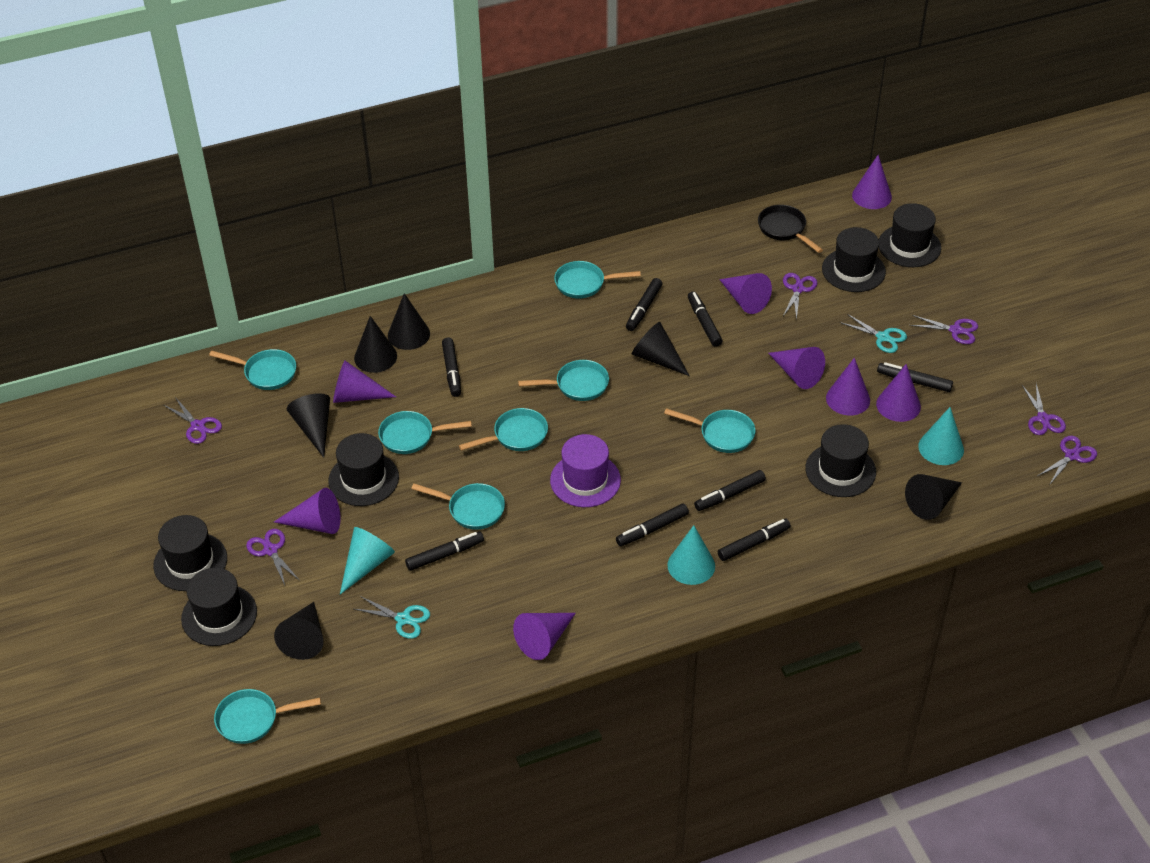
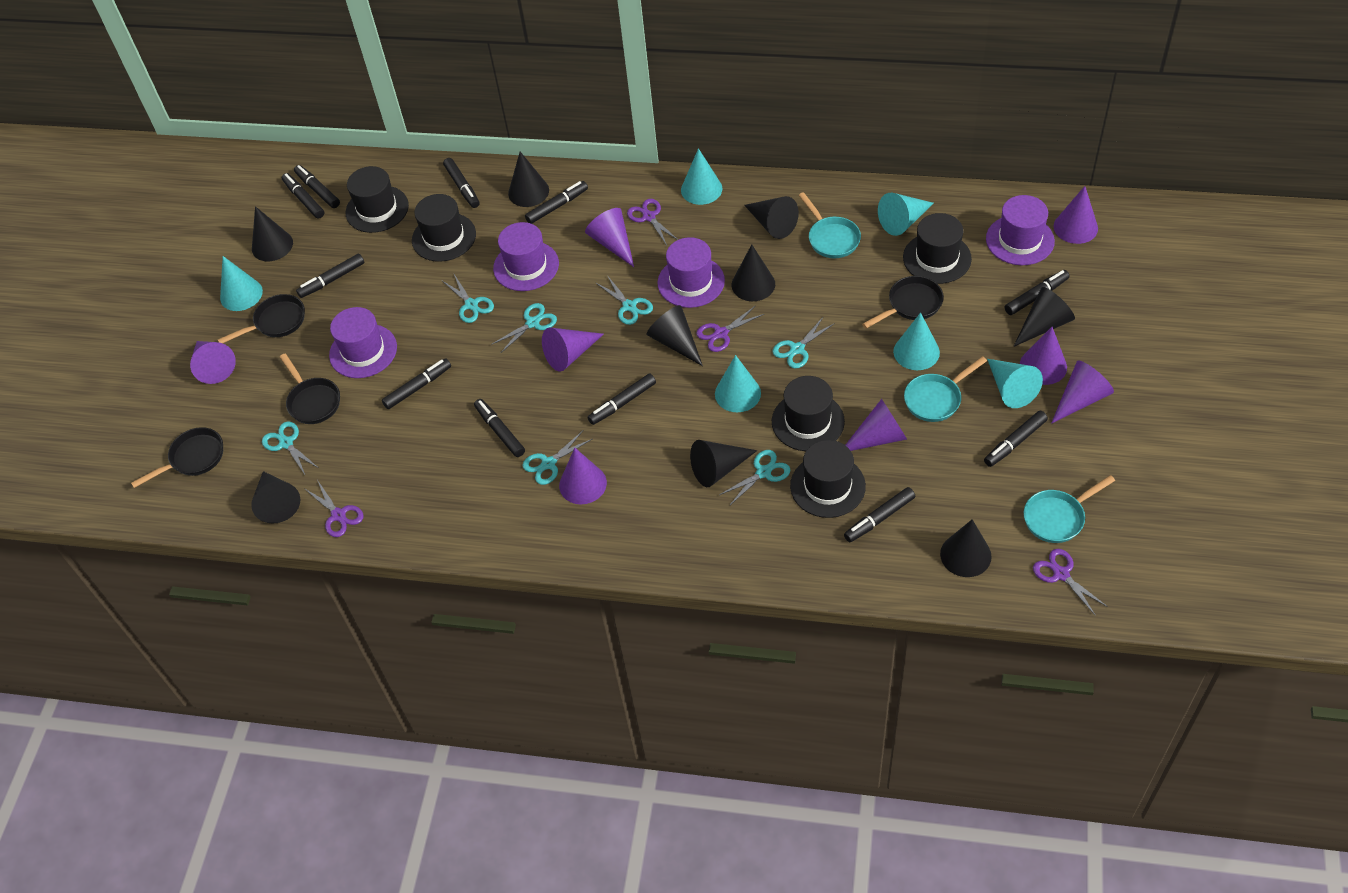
black cone: 6 -> 9
black hat: 6 -> 5
black marker: 8 -> 11
black pan: 1 -> 4
purple hat: 1 -> 4
purple scissors: 6 -> 4
turquoise cone: 3 -> 6
turquoise pan: 8 -> 3
turquoise scissors: 2 -> 7

